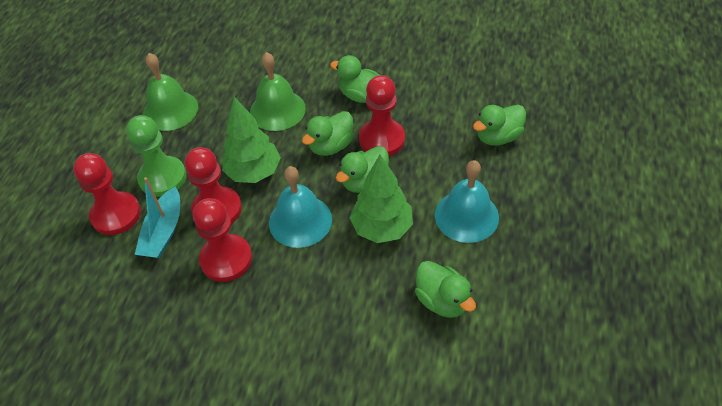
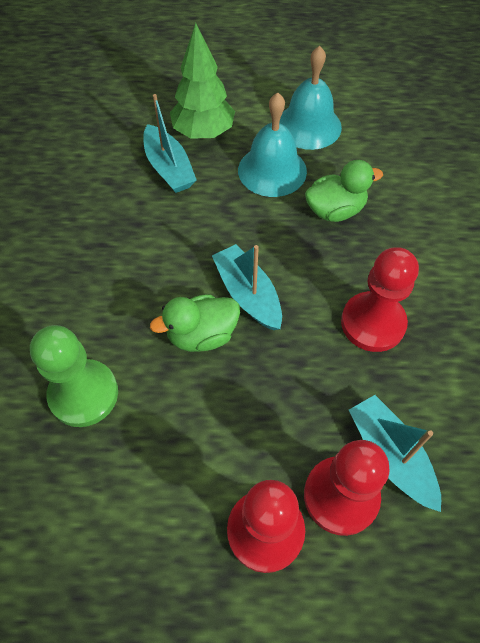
green bell: 2 -> 0
green duck: 5 -> 2
green tree: 2 -> 1
red pawn: 4 -> 3
turquoise boat: 1 -> 3

